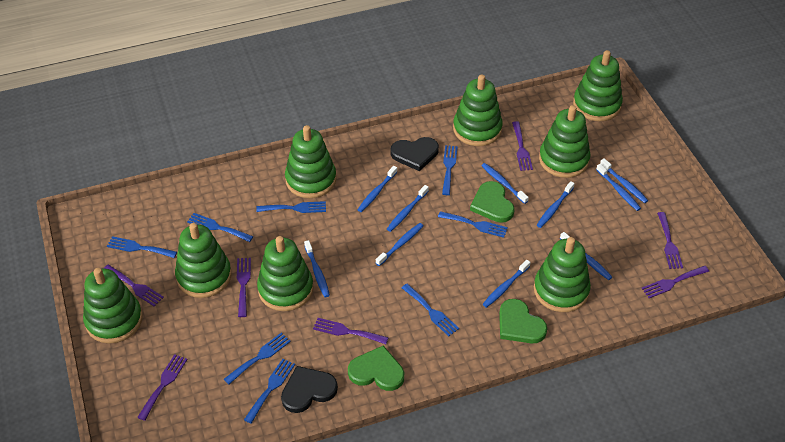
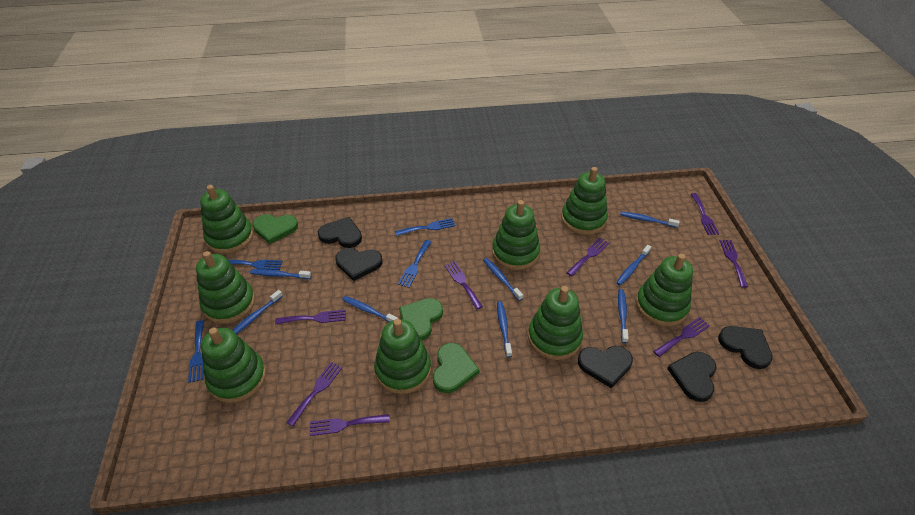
black heart: 2 -> 5
blue fork: 8 -> 4
blue toothbrush: 10 -> 8
purple fork: 7 -> 8

